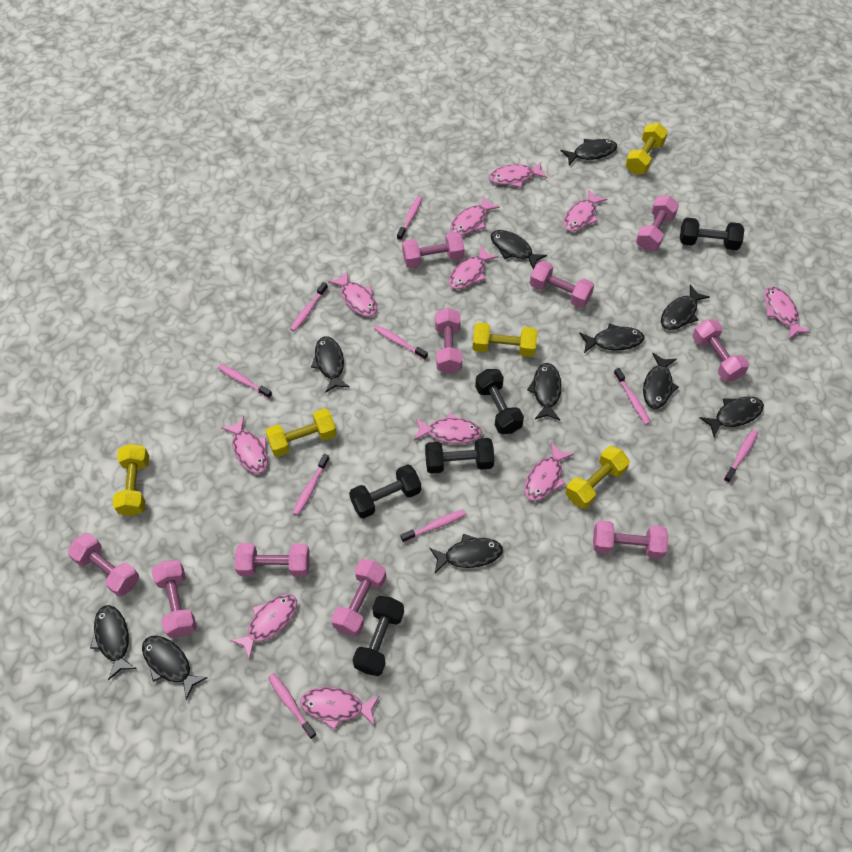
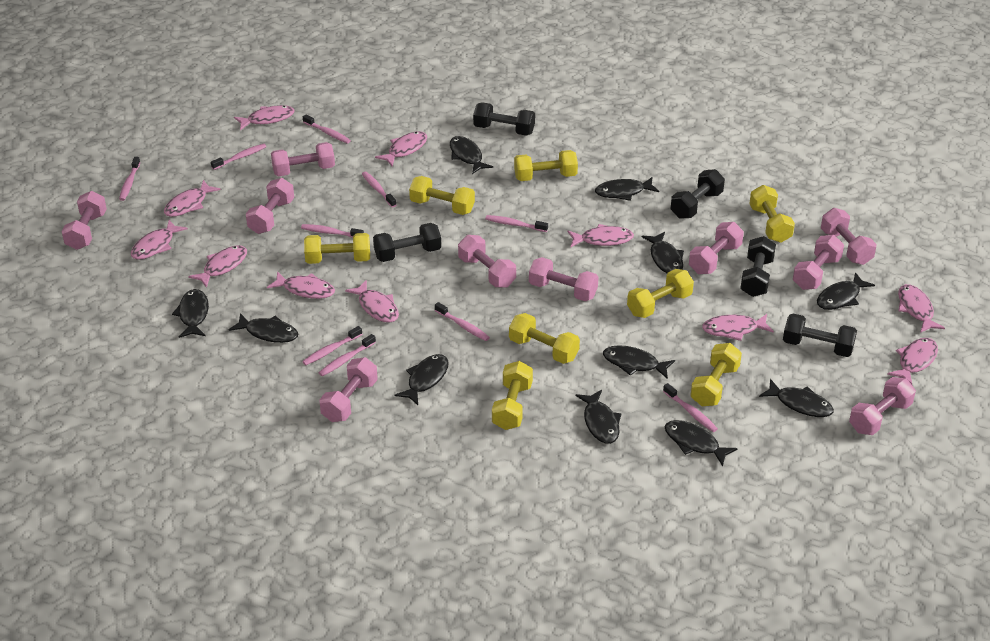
pink toothbrush: 9 -> 10
yellow dumbbell: 5 -> 8

